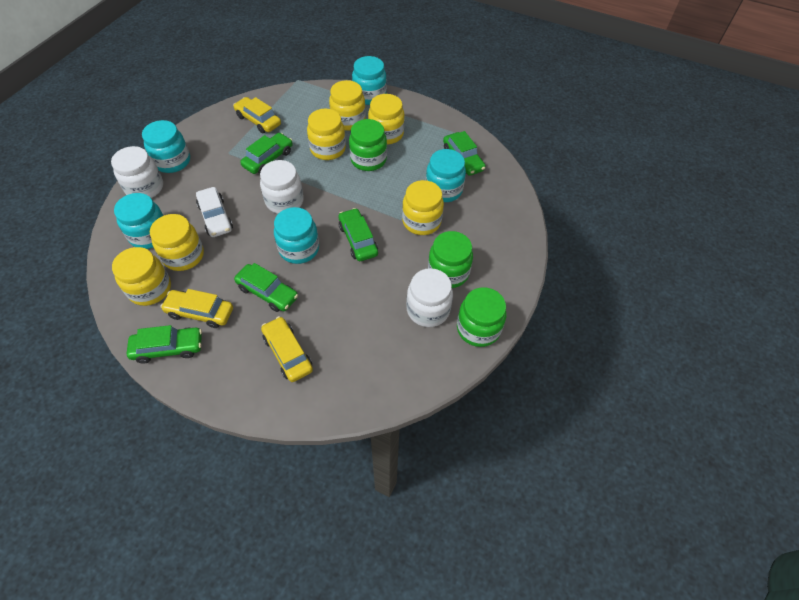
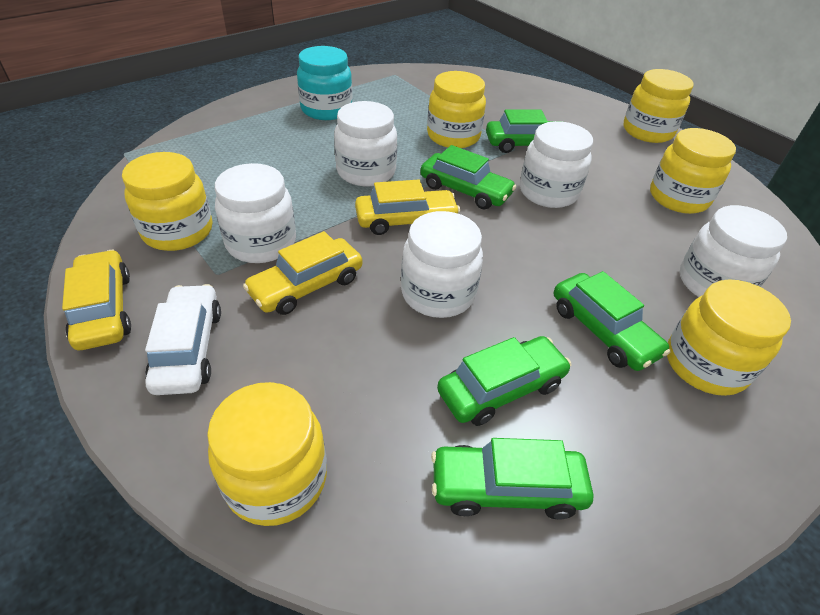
green jar: 3 -> 0
turquoise jar: 5 -> 1
white jar: 3 -> 5

